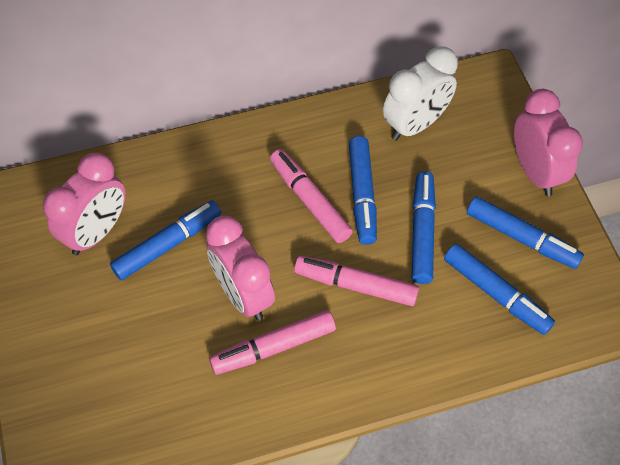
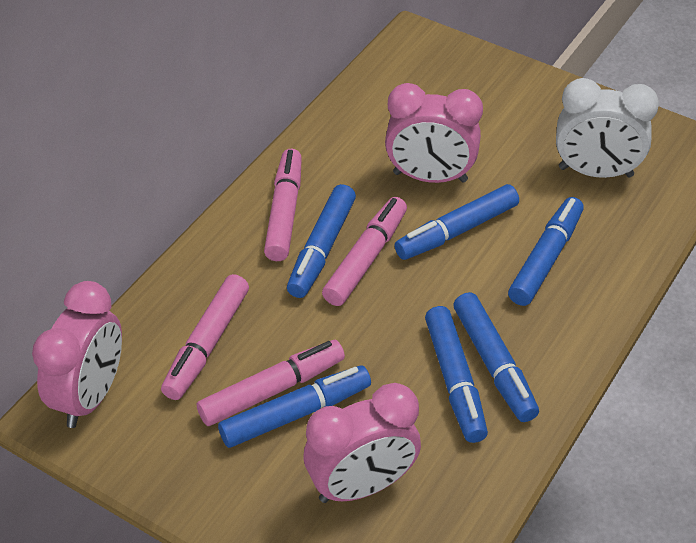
blue marker: 5 -> 6
pink marker: 3 -> 4

